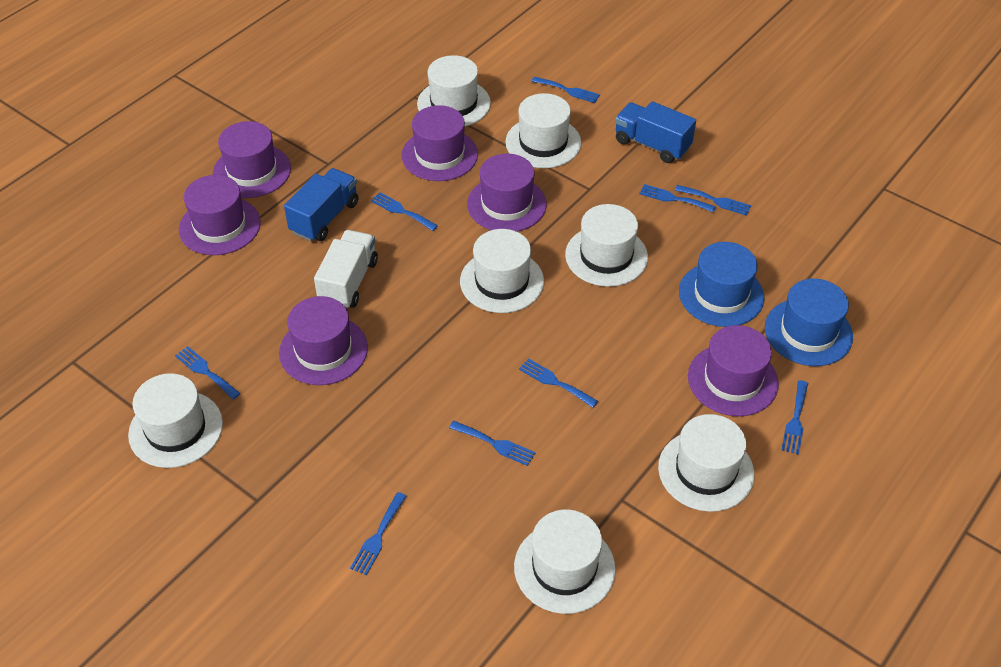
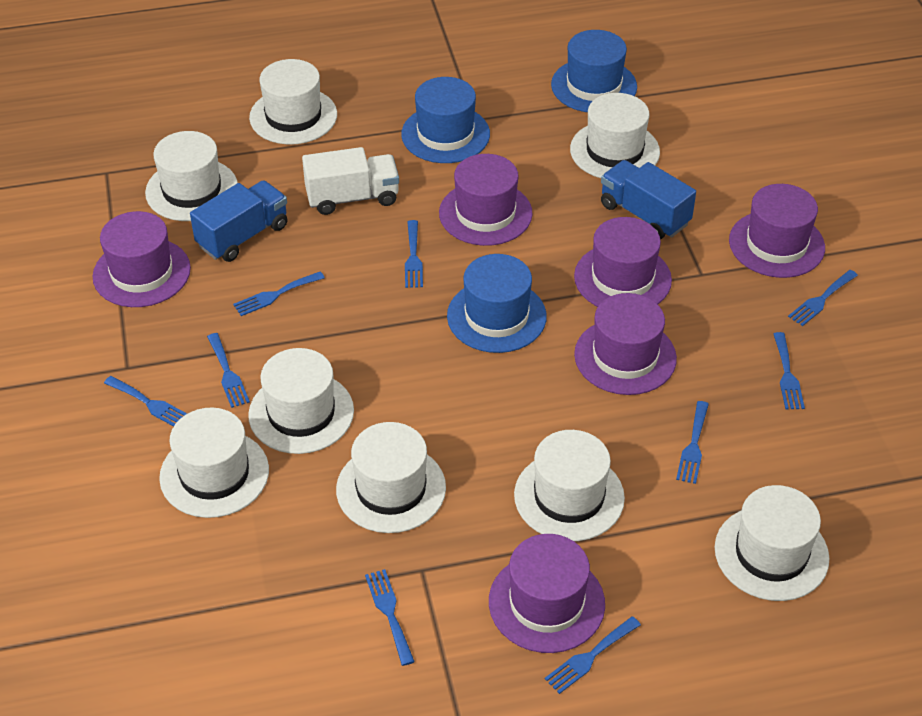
blue hat: 2 -> 3
white hat: 7 -> 8

